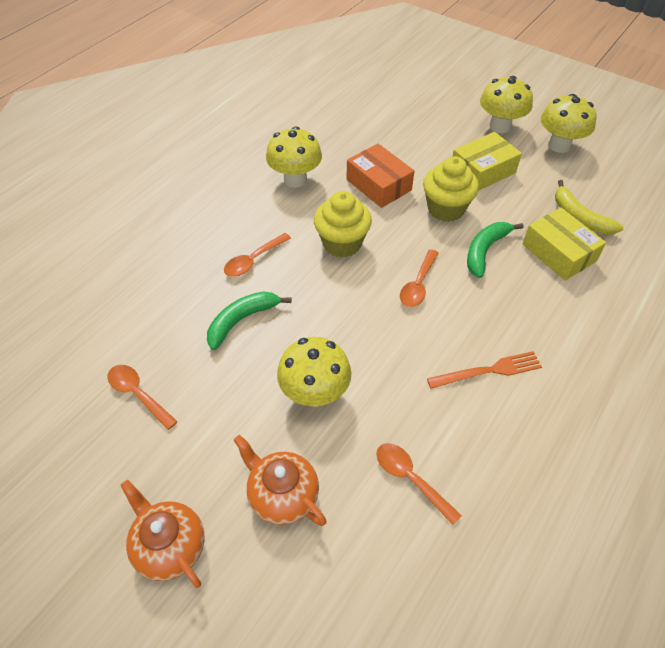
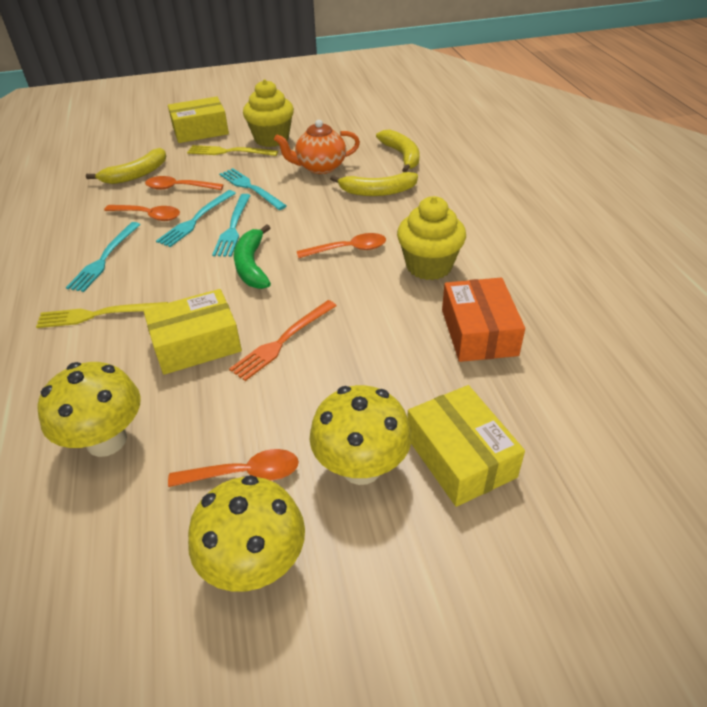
green banana: 2 -> 1
orange teapot: 2 -> 1
turquoise fork: 0 -> 4
yellow banana: 1 -> 3
yellow box: 2 -> 3
yellow fork: 0 -> 2
yellow mushroom: 4 -> 3

